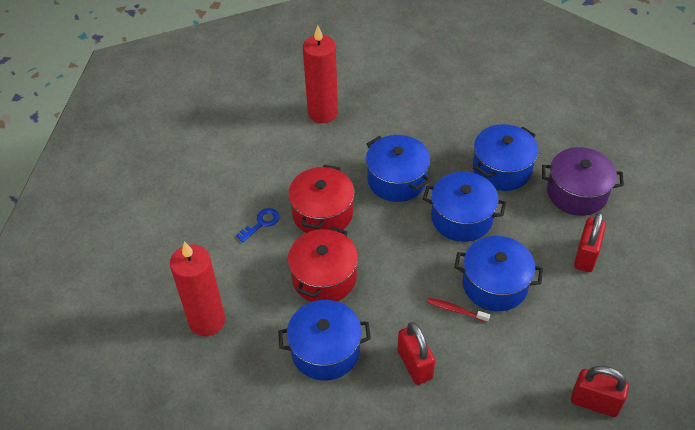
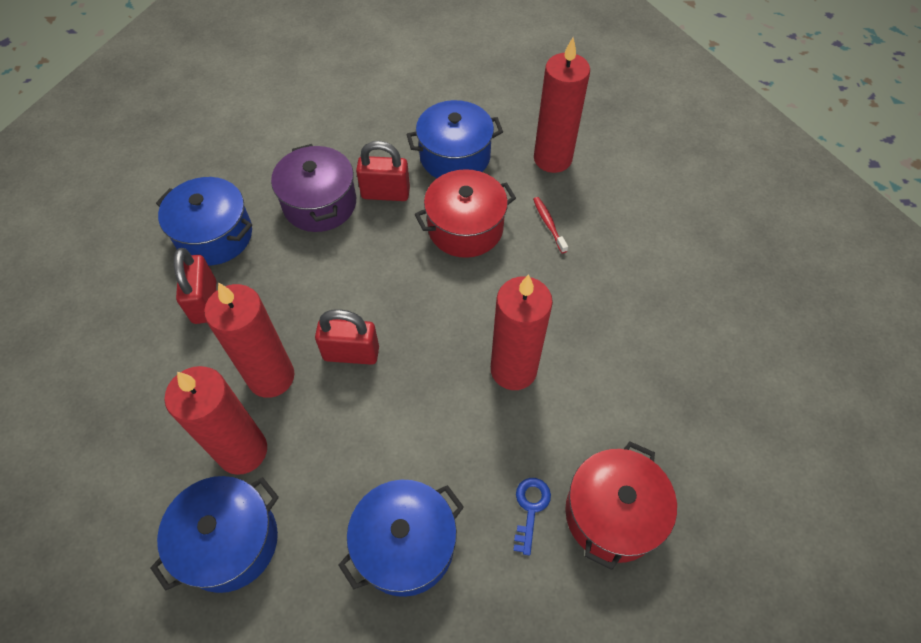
blue pot: 5 -> 4
red candle: 2 -> 4

